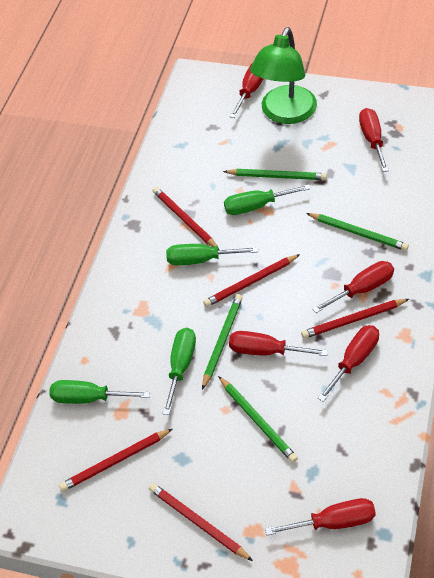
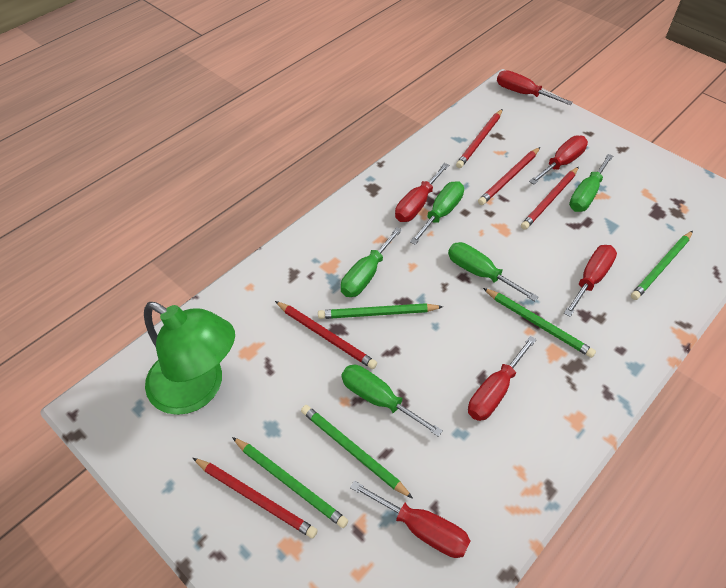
green pencil: 4 -> 5
green screwdriver: 4 -> 5

